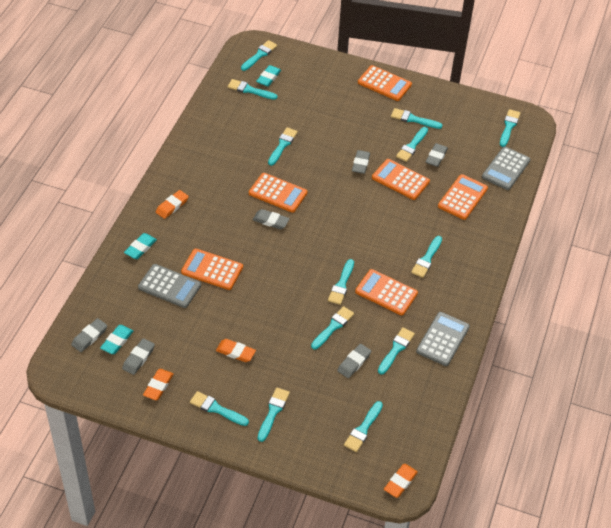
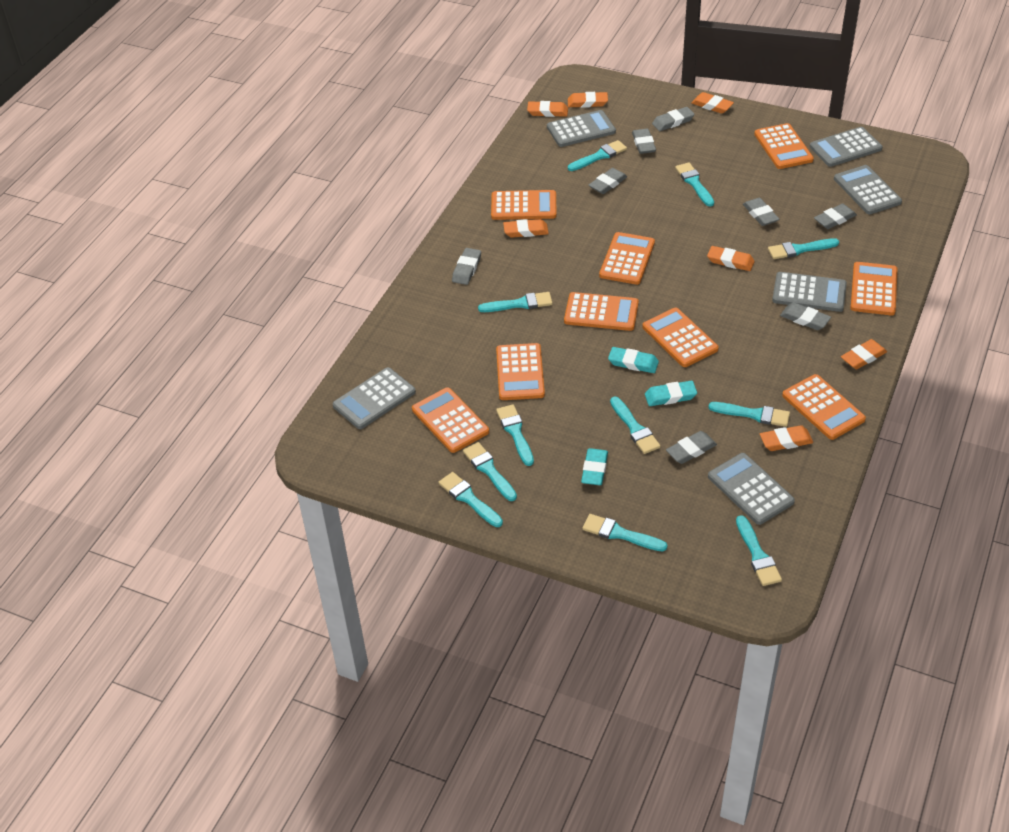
grey calculator: 3 -> 6
grey eraser: 6 -> 8
orange calculator: 6 -> 9
orange eraser: 4 -> 7
turquoise brush: 13 -> 11

